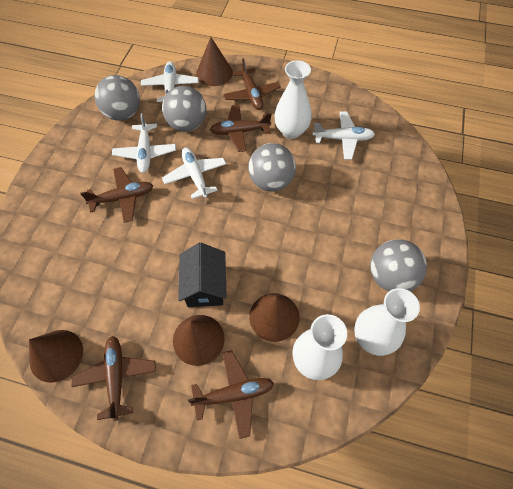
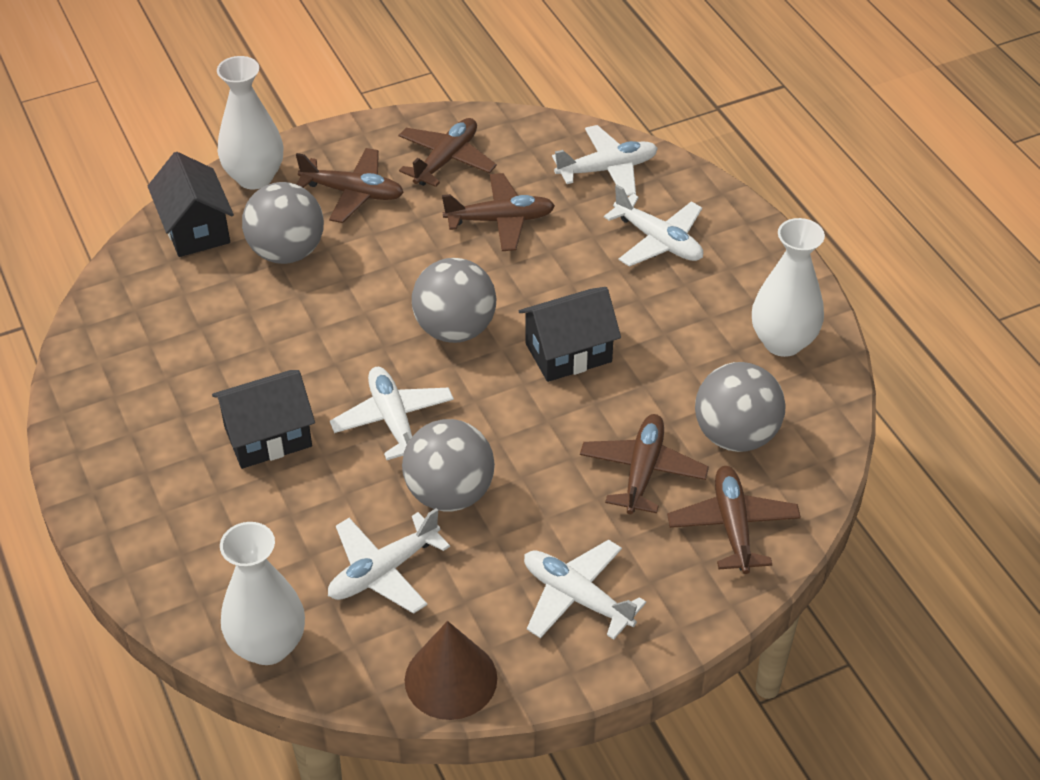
black house: 1 -> 3
brown cone: 4 -> 1
white plane: 4 -> 5

